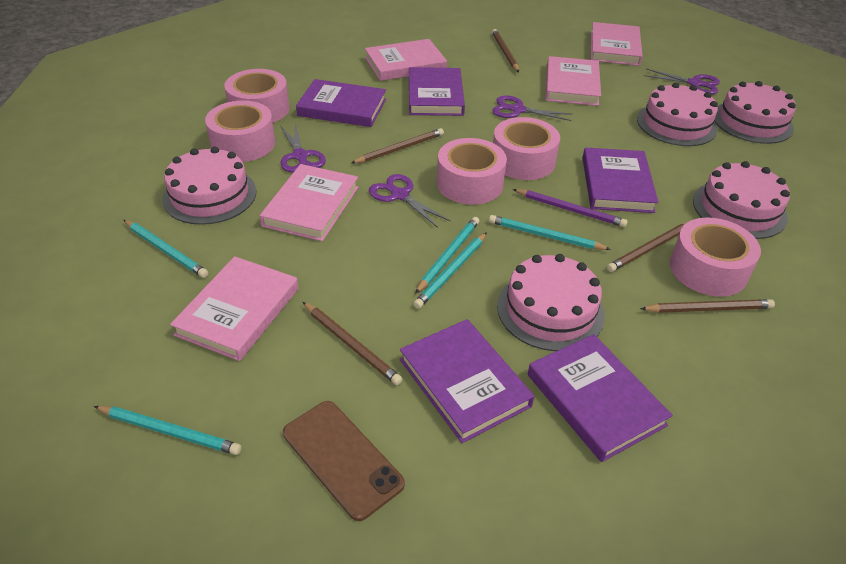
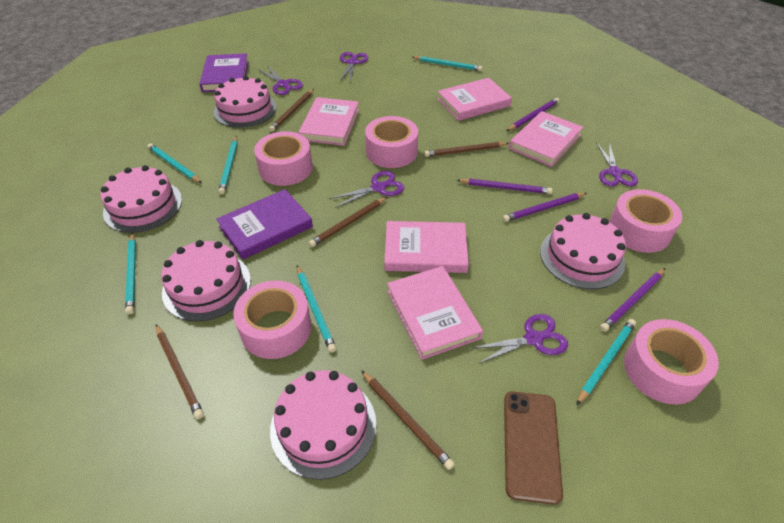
purple book: 5 -> 2
purple pencil: 1 -> 4
purple scissors: 4 -> 5
turquoise pencil: 5 -> 6

